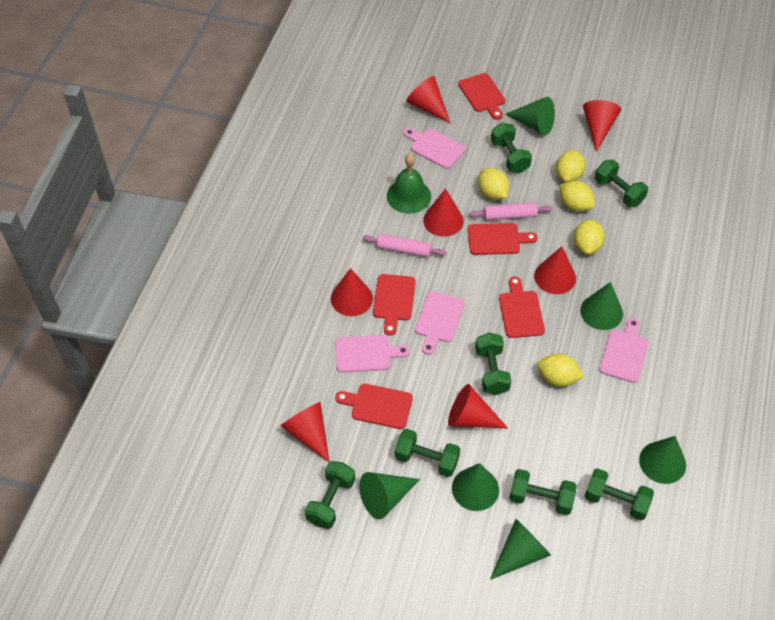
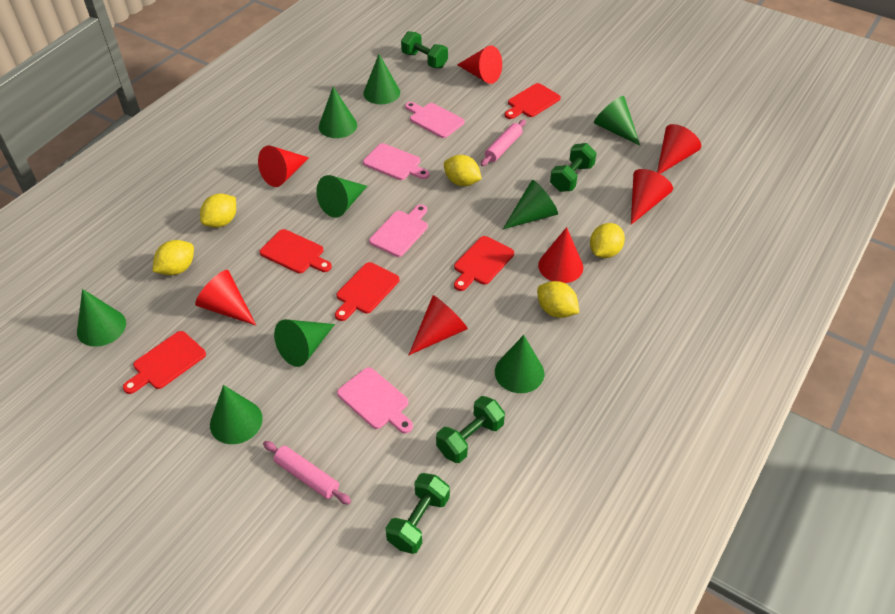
green bell: 1 -> 0
green cone: 6 -> 9
green dumbbell: 7 -> 4

